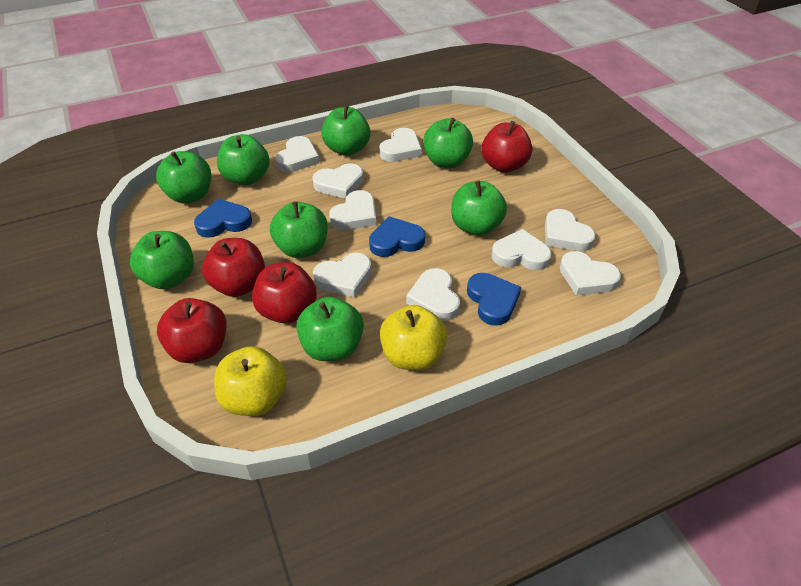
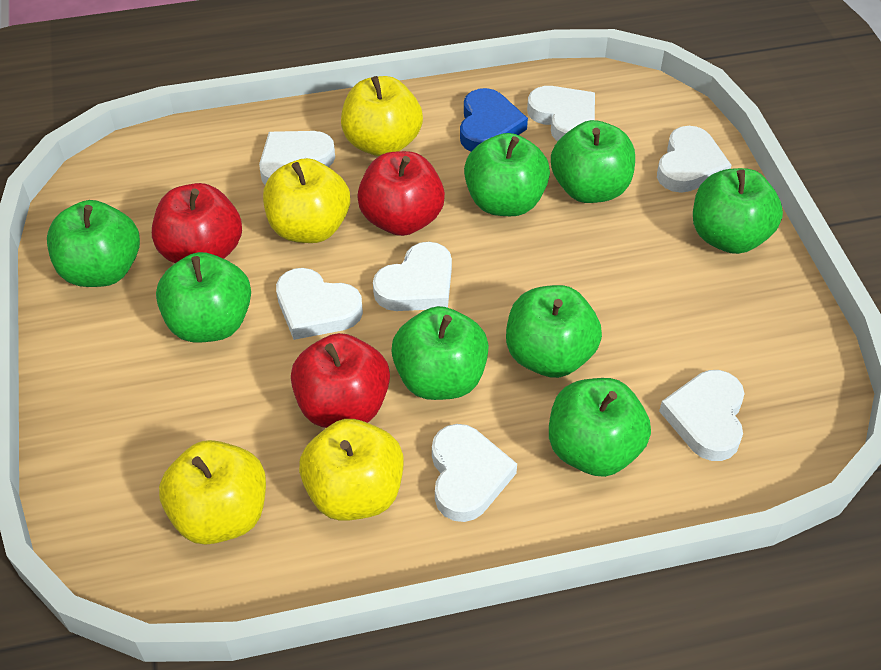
blue heart: 3 -> 1
red apple: 4 -> 3
white heart: 9 -> 7
yellow apple: 2 -> 4

